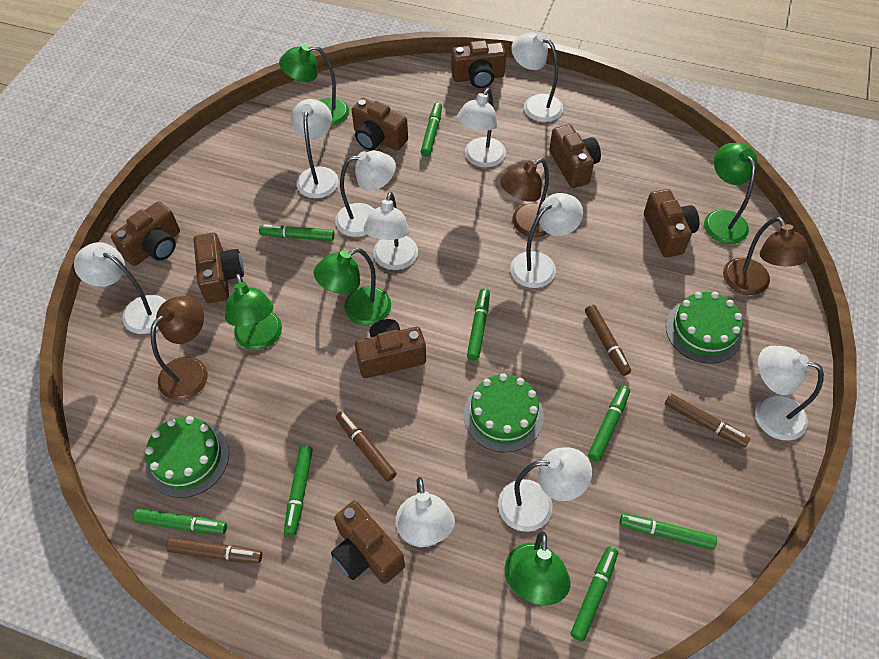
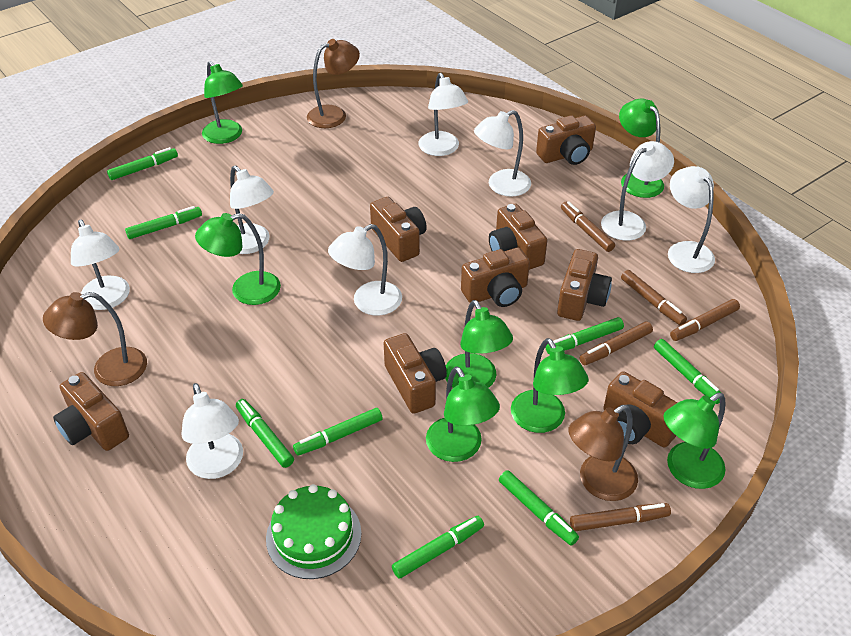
brown marker: 4 -> 5
green cake: 3 -> 1
green lamp: 5 -> 7
white lamp: 10 -> 8

